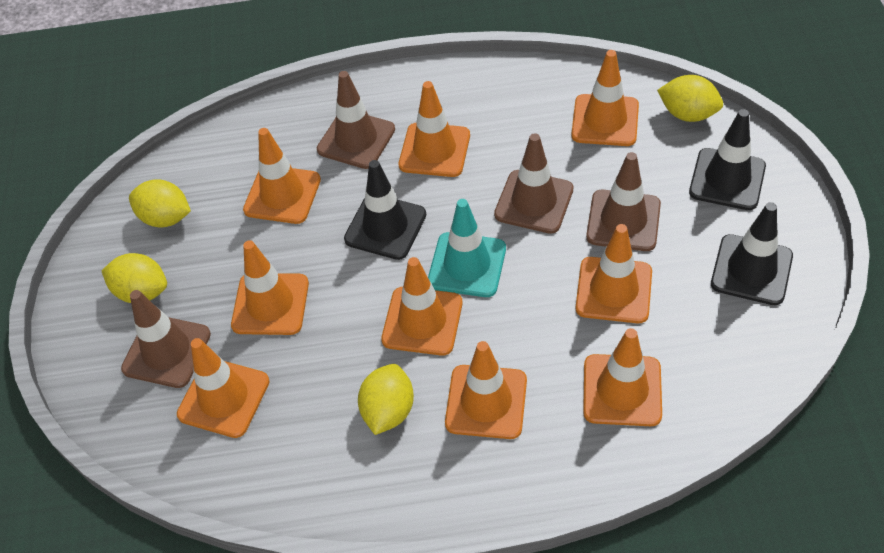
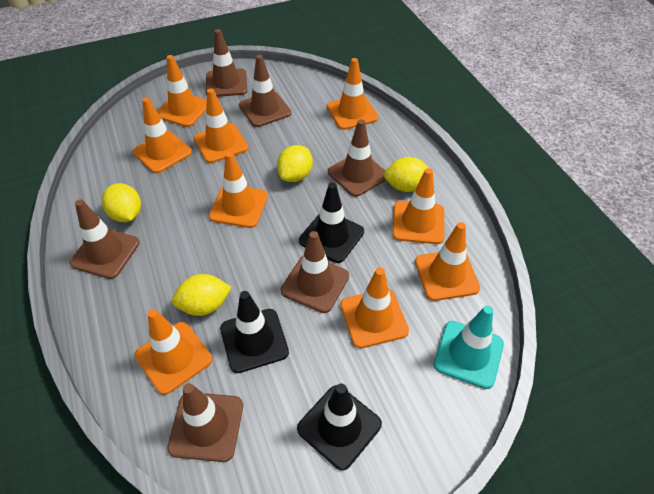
brown traffic cone: 4 -> 6

